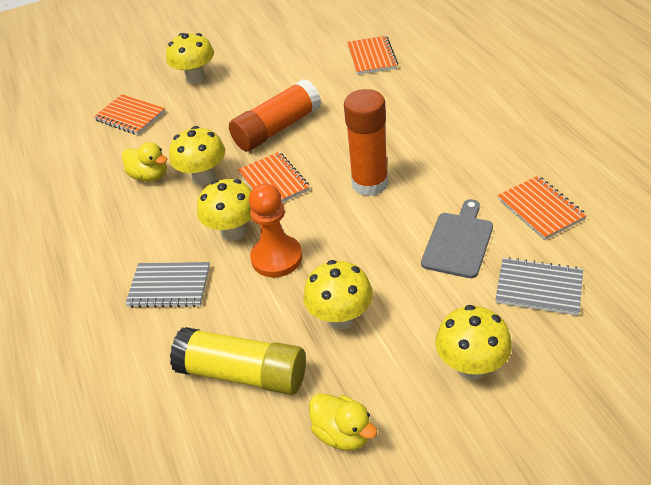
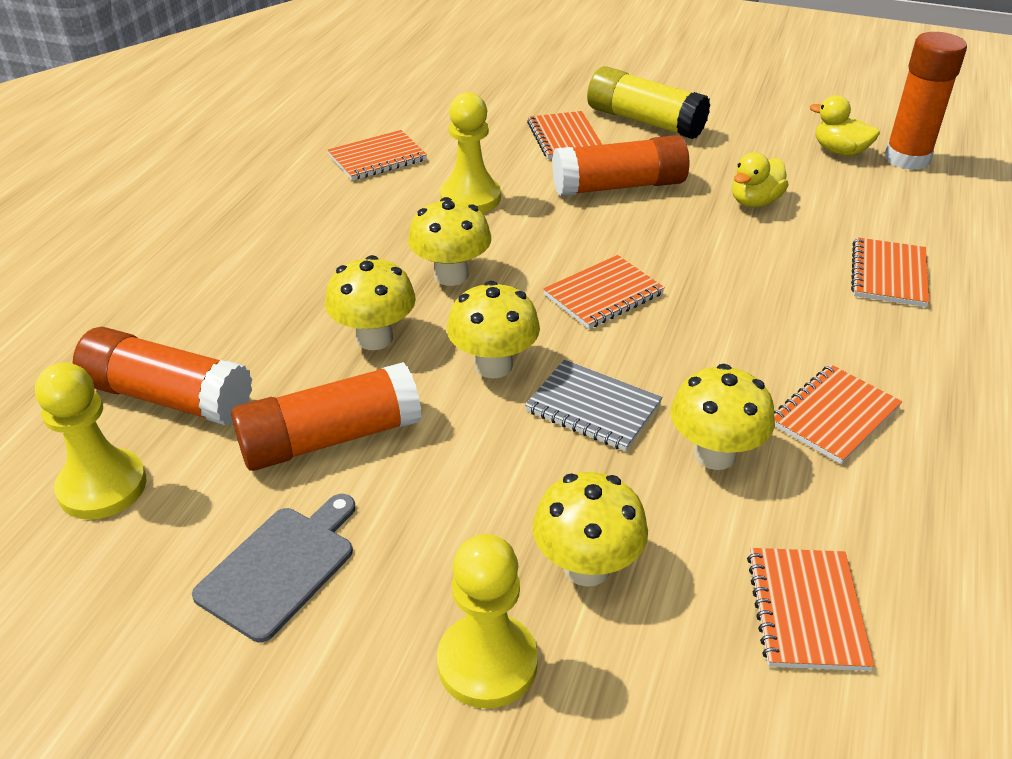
grey notebook: 2 -> 1
orange glue stick: 2 -> 4
orange notebook: 4 -> 6
orange pawn: 1 -> 0
yellow pawn: 0 -> 3

